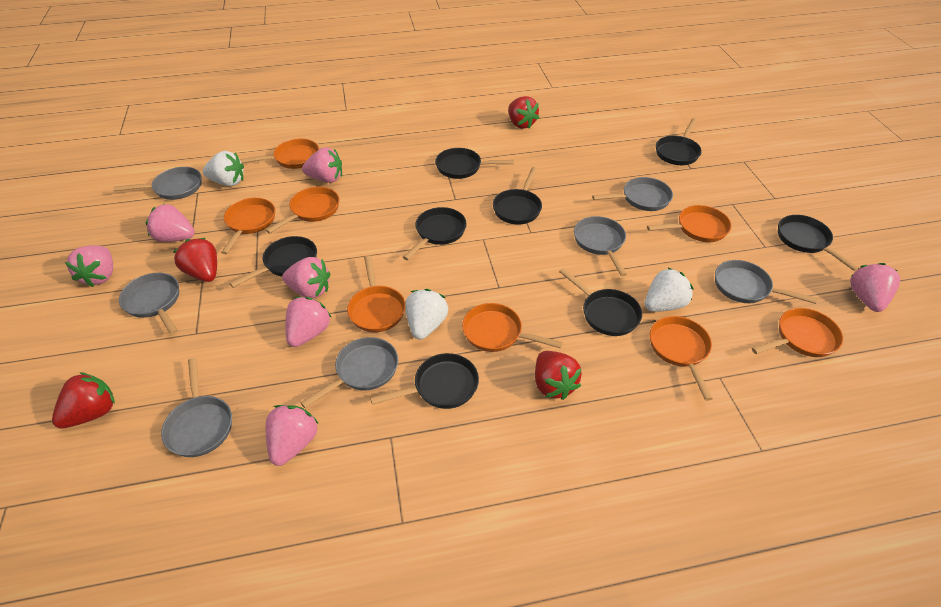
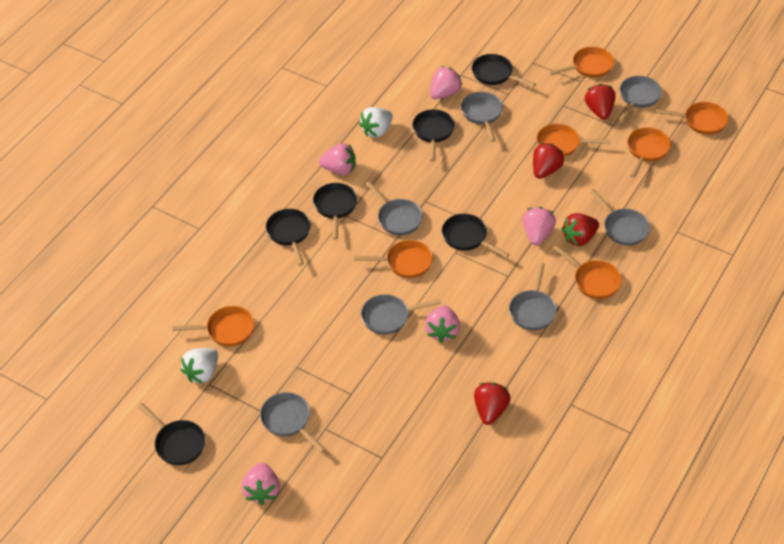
black pan: 8 -> 6
orange pan: 8 -> 7
pink strawberry: 7 -> 5
white strawberry: 3 -> 2

